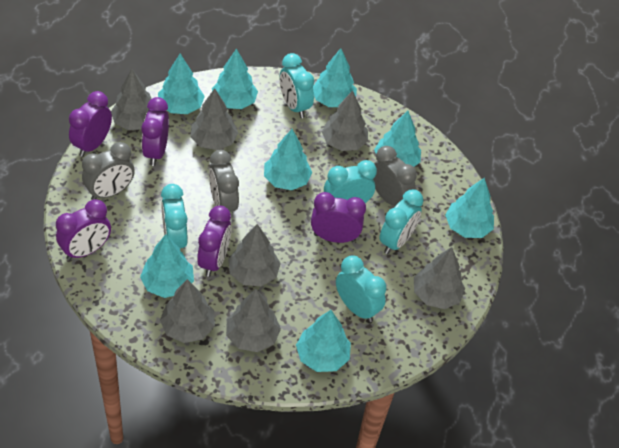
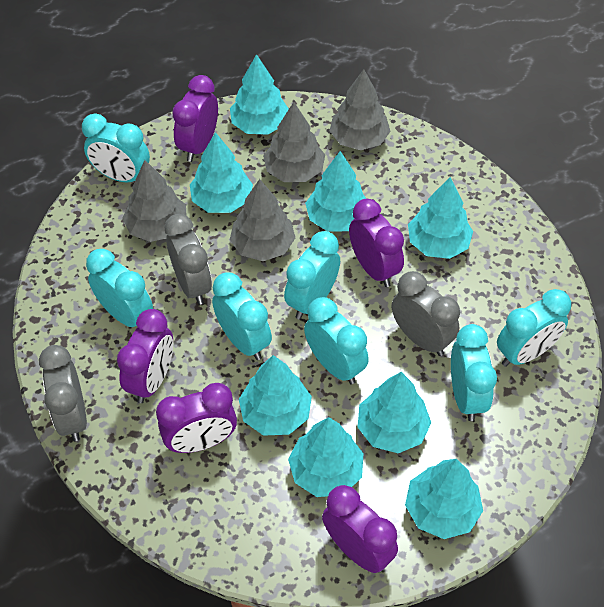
grey tree: 7 -> 4
turquoise clock: 5 -> 7

